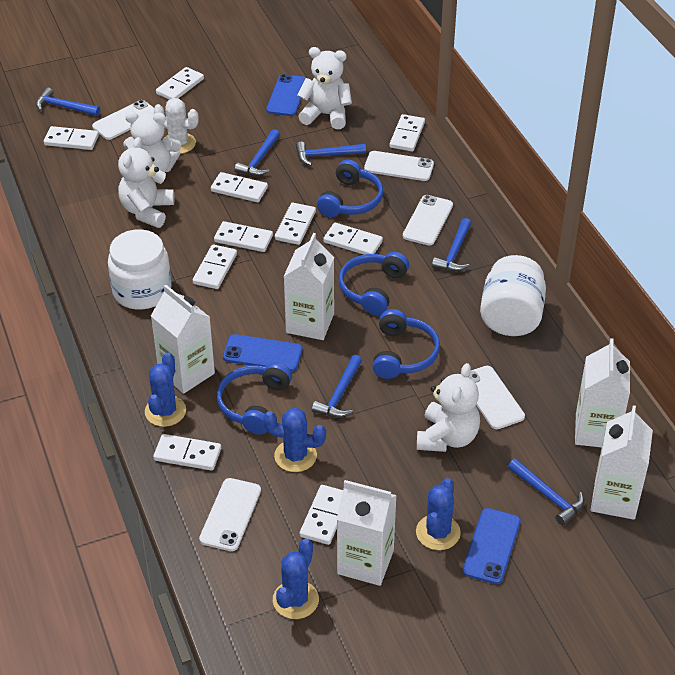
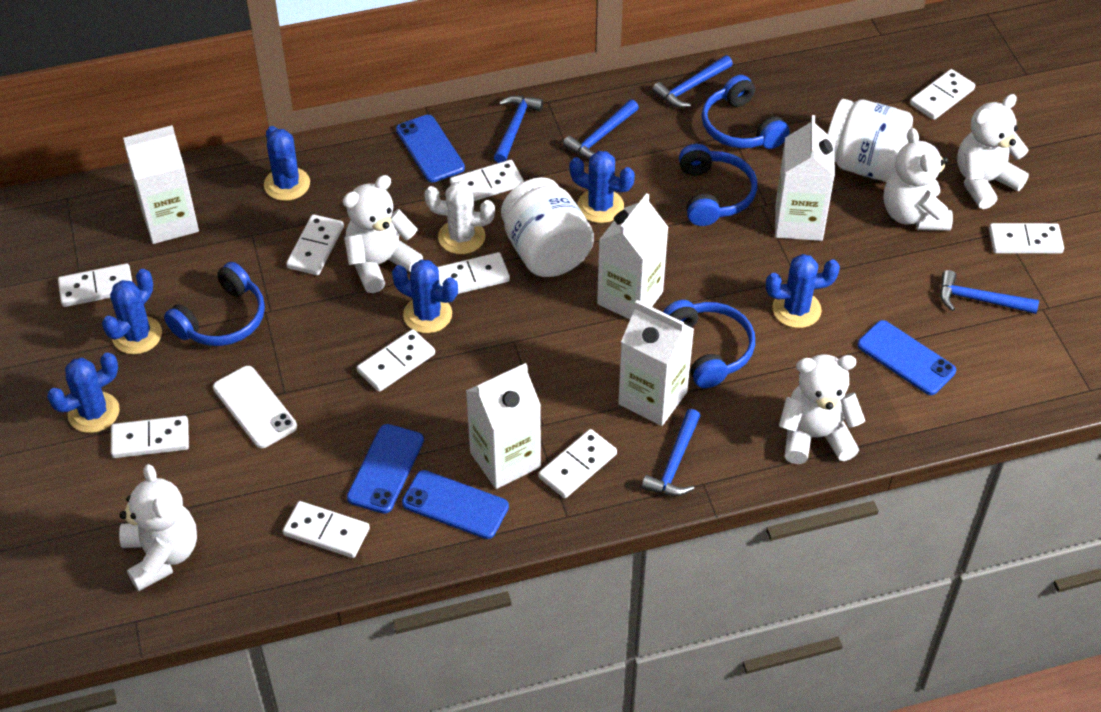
blue cactus: 4 -> 6
blue hammer: 6 -> 5
blue phone: 3 -> 4
white phone: 5 -> 1
white teddy bear: 4 -> 5

